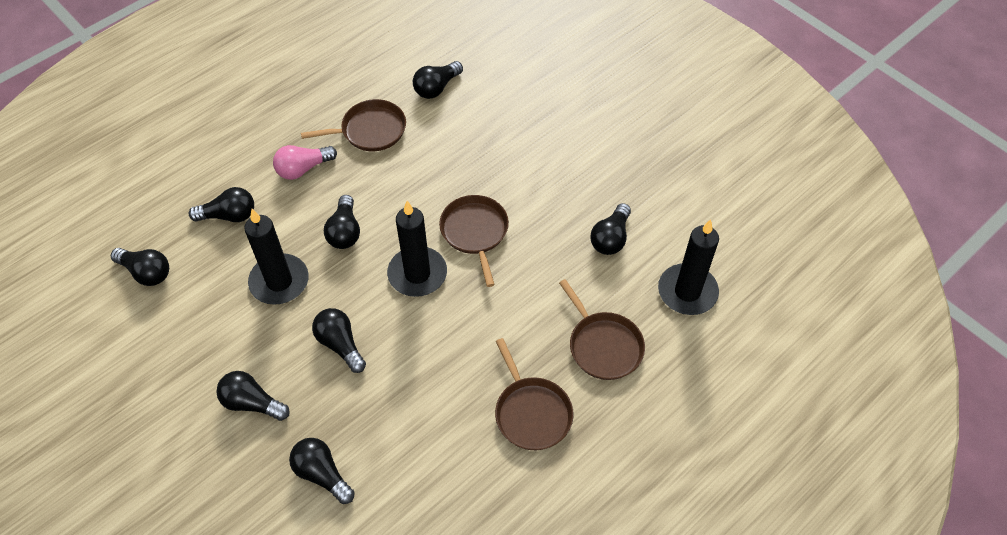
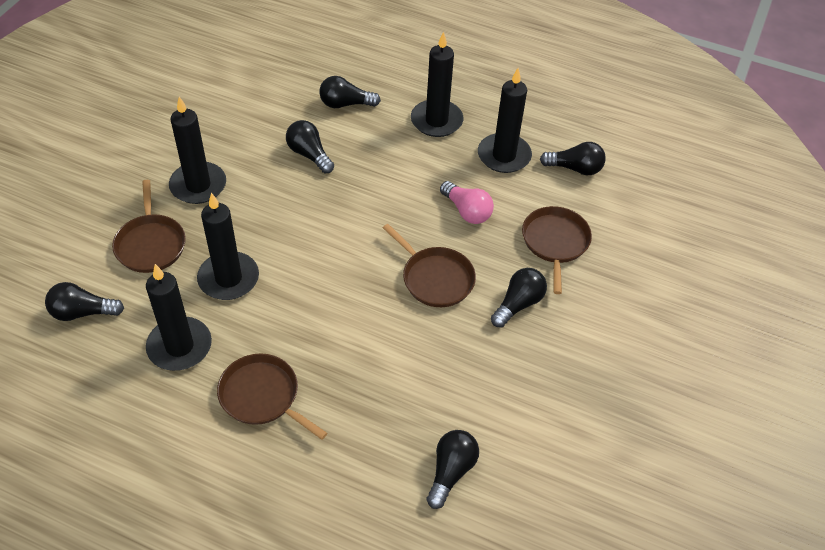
black candle: 3 -> 5
black light bulb: 8 -> 6

